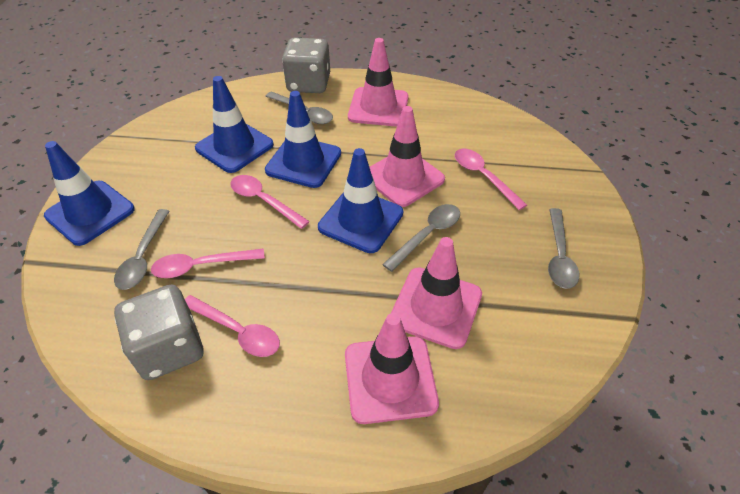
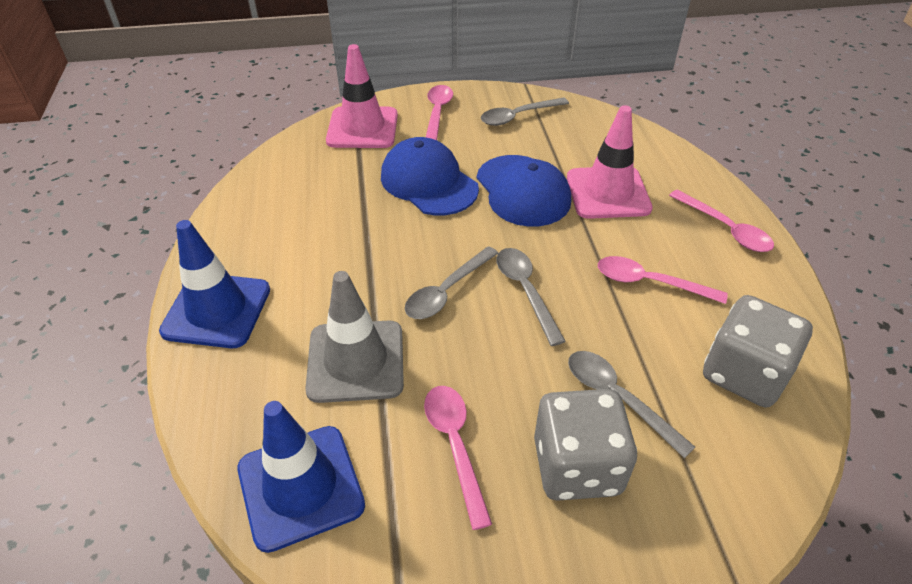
blue cap: 0 -> 2
blue traffic cone: 4 -> 2
grey traffic cone: 0 -> 1
pink traffic cone: 4 -> 2

